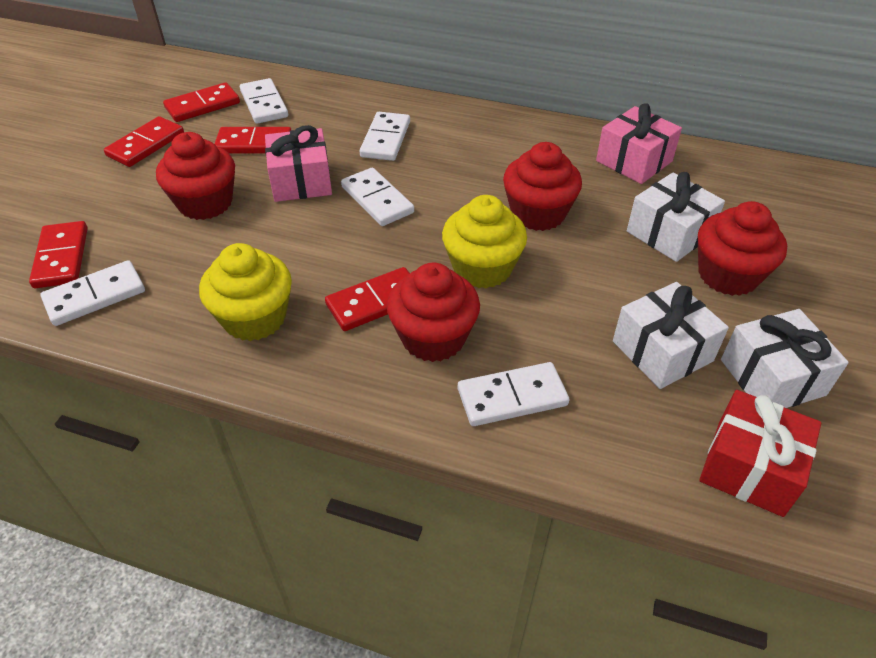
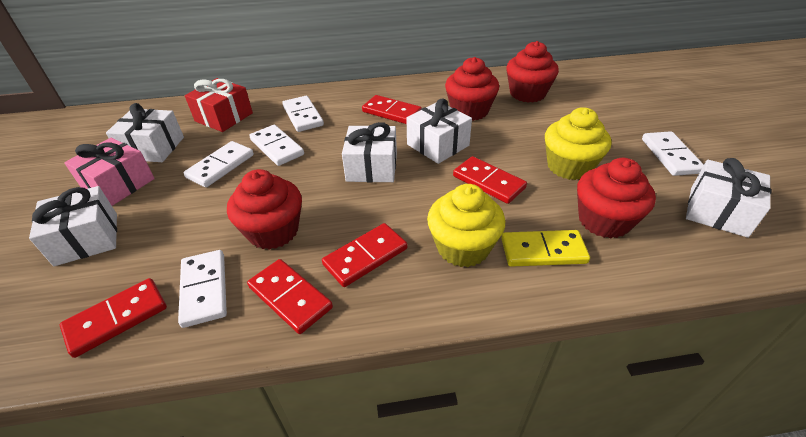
pink gift: 2 -> 1
white gift: 3 -> 5
yellow domino: 0 -> 1

